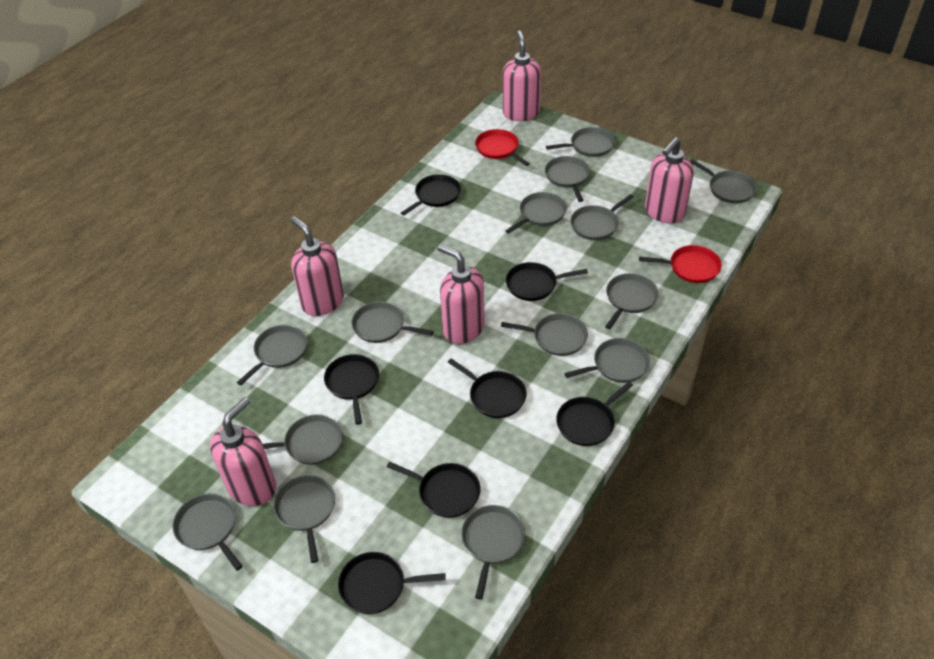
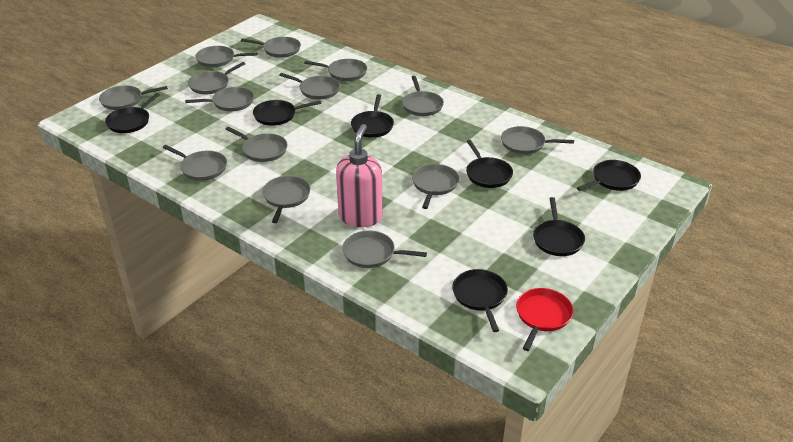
pink soap dispenser: 5 -> 1
red pan: 2 -> 1

